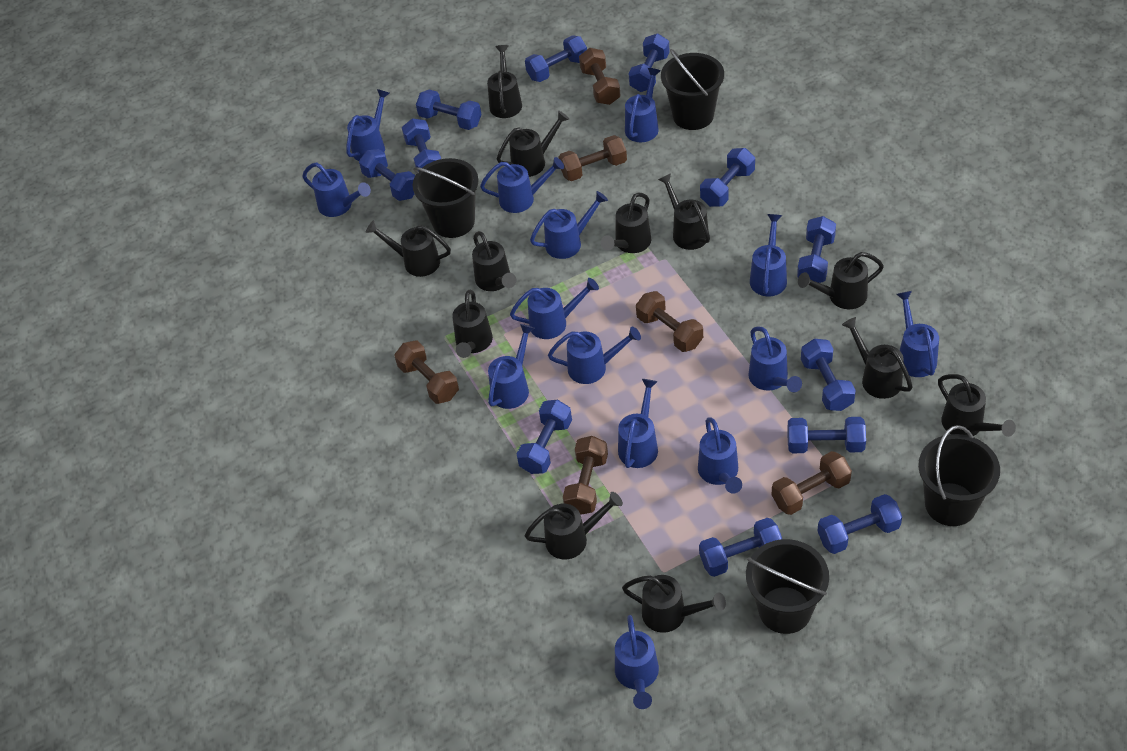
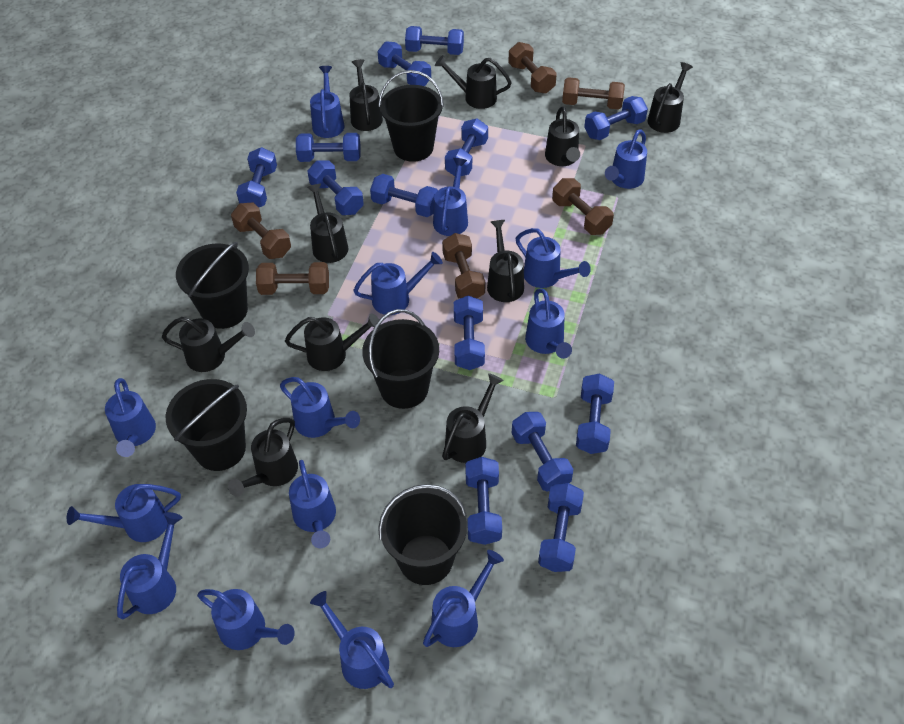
black bucket: 4 -> 5
black watering can: 12 -> 10
blue dumbbell: 12 -> 13

